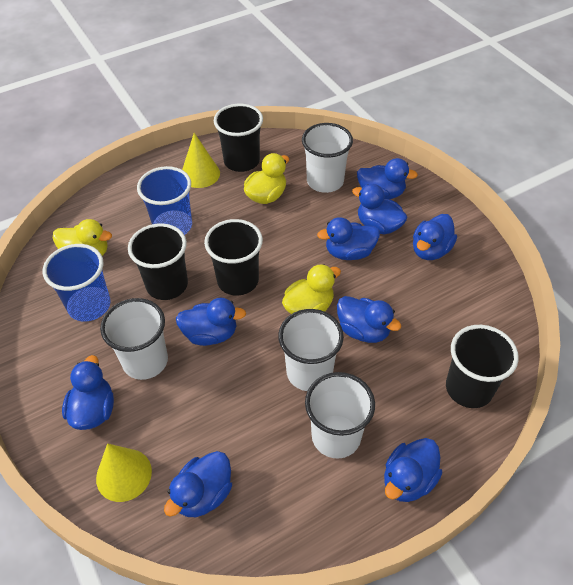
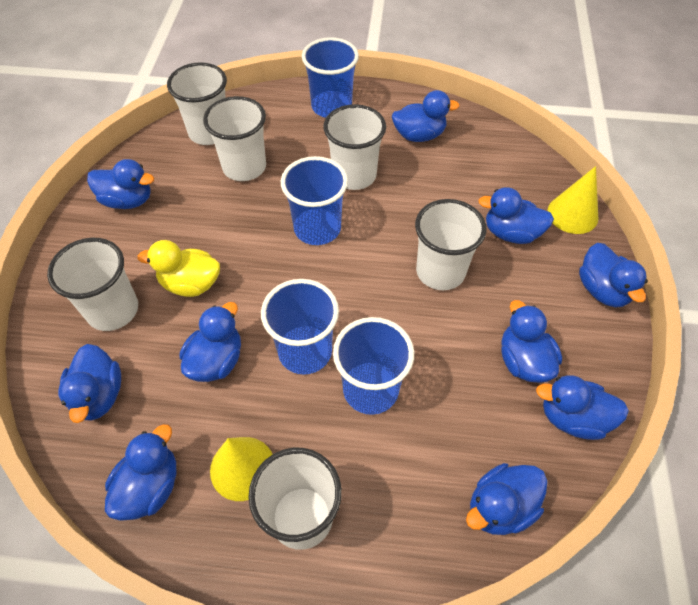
black cup: 4 -> 0
blue cup: 2 -> 4
blue duck: 9 -> 10
white cup: 4 -> 6
yellow duck: 3 -> 1

